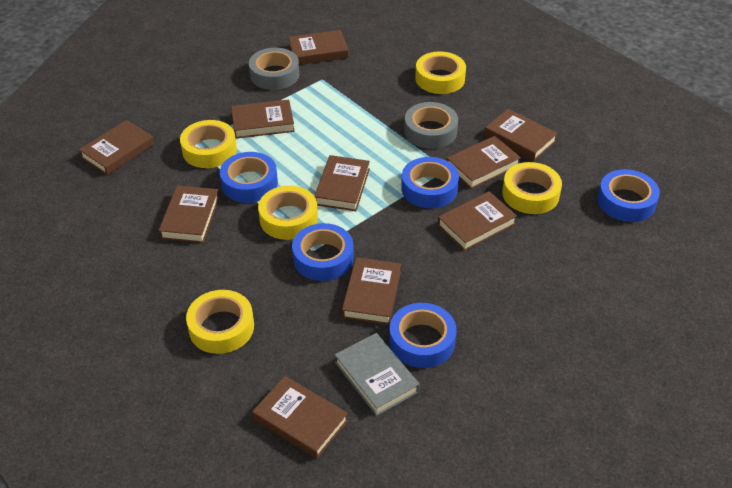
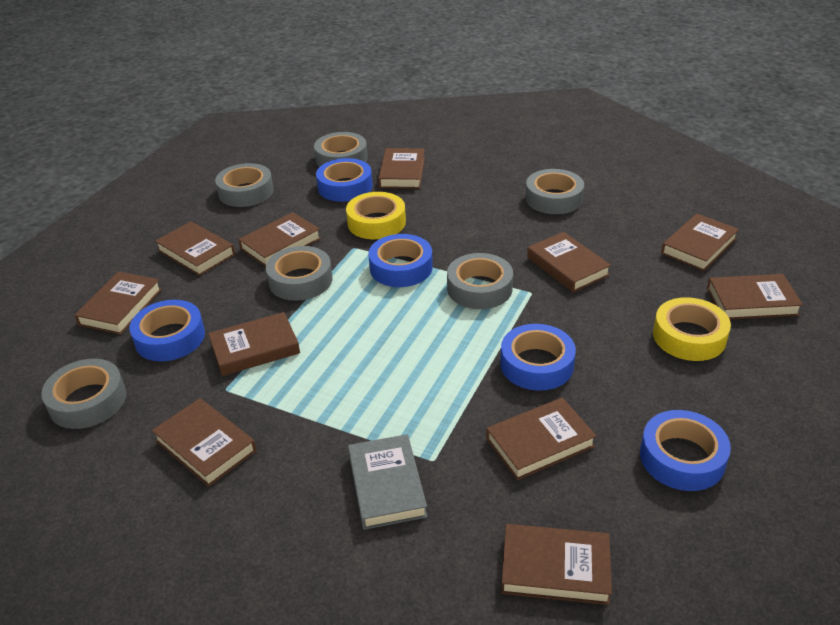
brown book: 10 -> 11
grey tape: 2 -> 6
yellow tape: 5 -> 2

